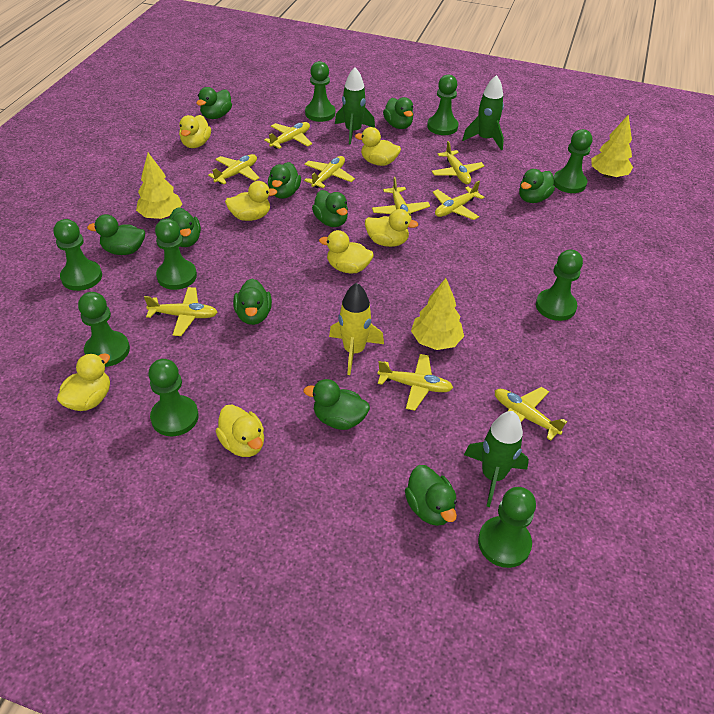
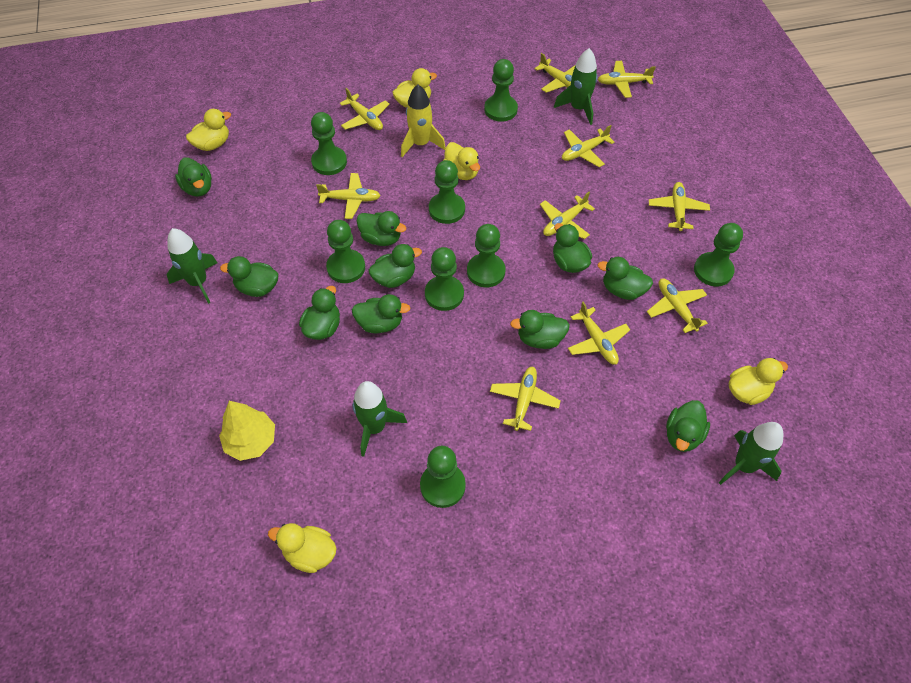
green pawn: 9 -> 8
green rocket: 3 -> 4
yellow duck: 7 -> 5
yellow plane: 9 -> 10
yellow tree: 3 -> 1

